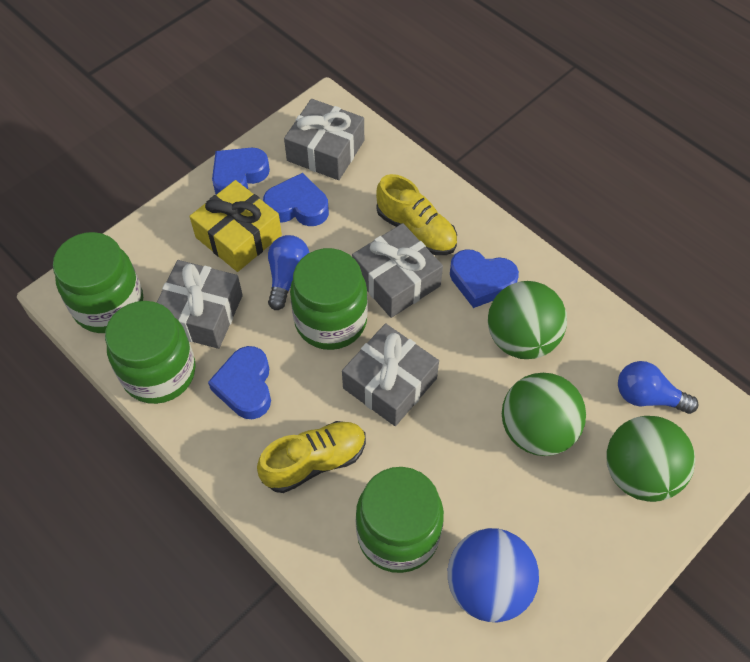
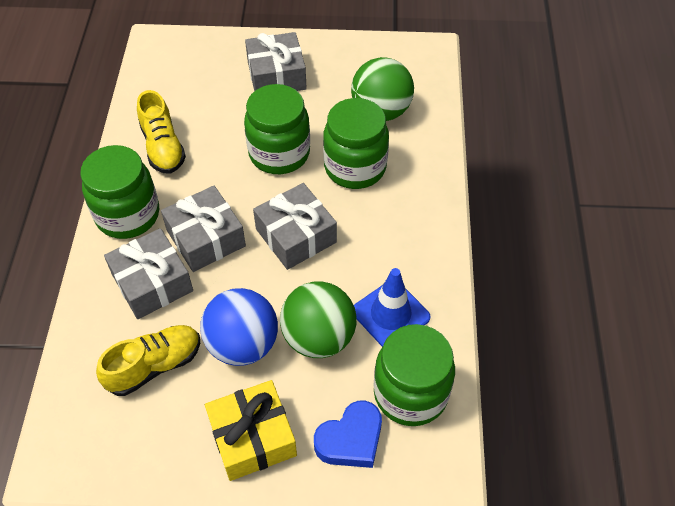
blue heart: 4 -> 1
blue light bulb: 2 -> 0
blue traffic cone: 0 -> 1
green ball: 3 -> 2

